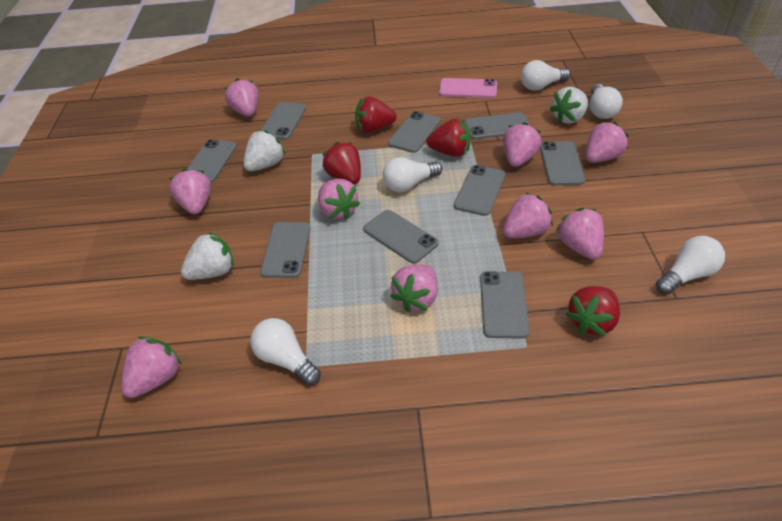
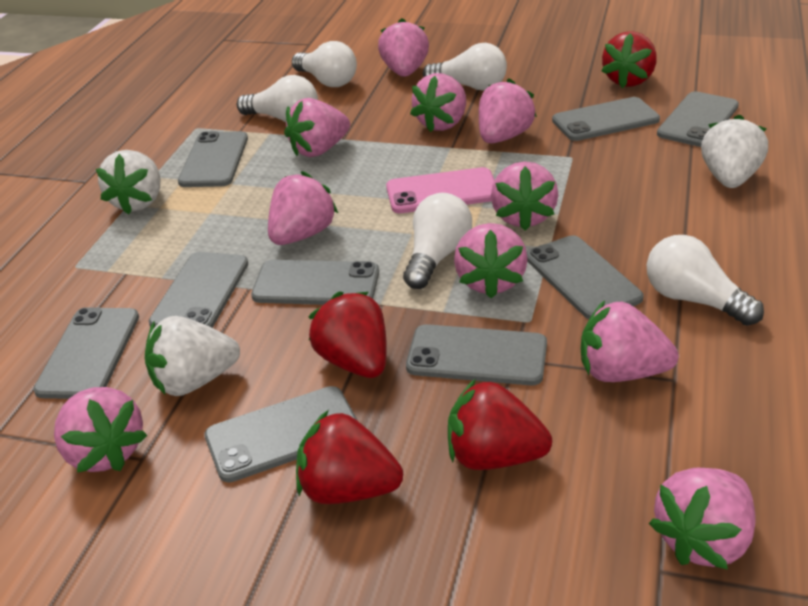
pink strawberry: 9 -> 10

